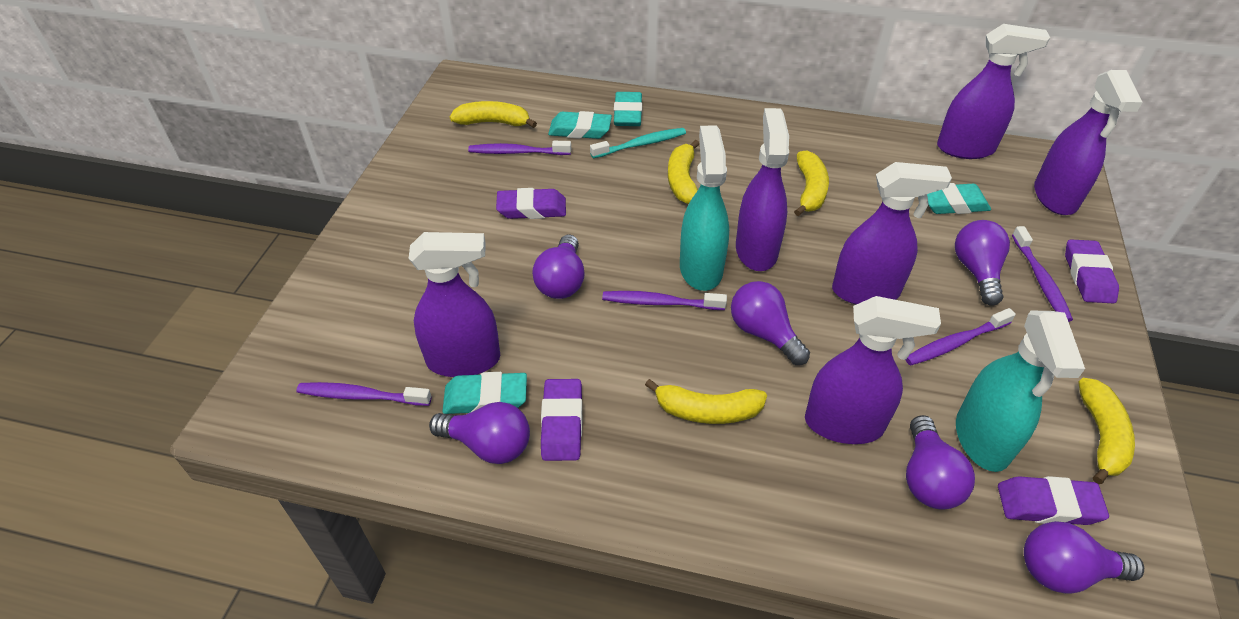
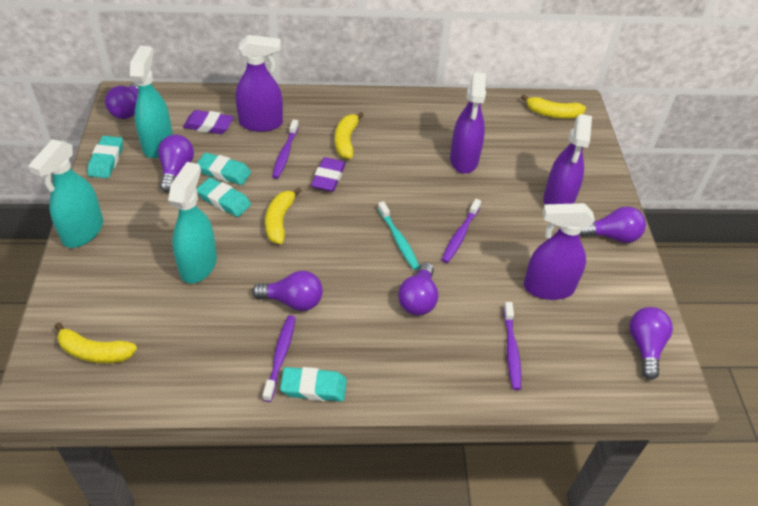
purple eraser: 4 -> 2
purple spray bottle: 6 -> 4
purple toothbrush: 5 -> 4
turquoise spray bottle: 2 -> 3
yellow banana: 5 -> 4

